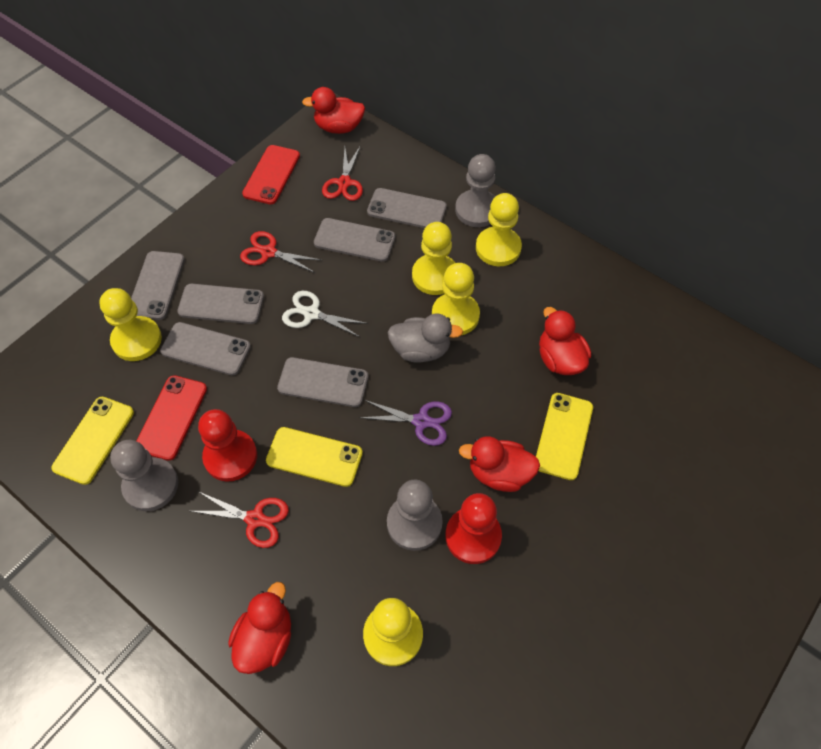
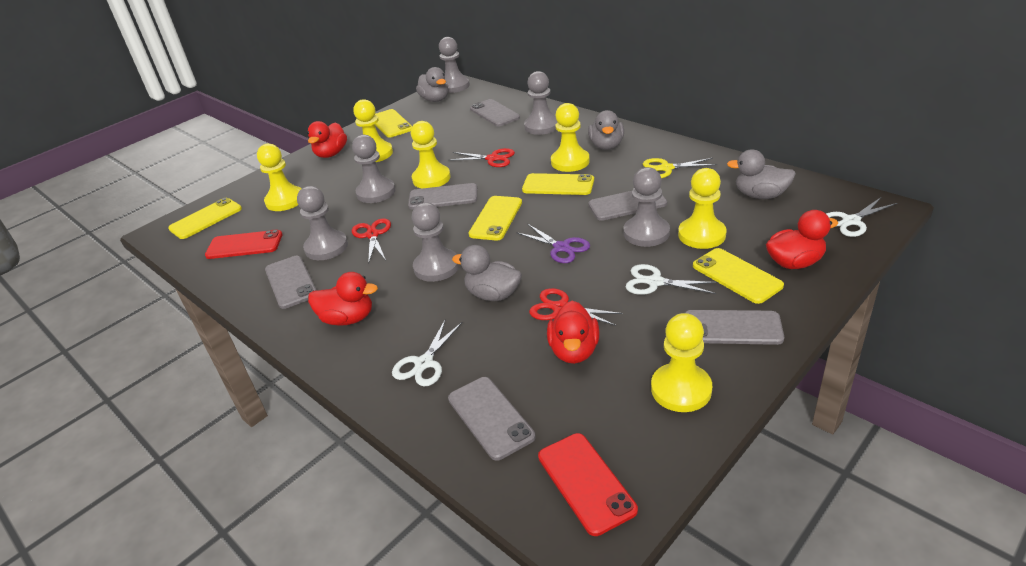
grey duck: 1 -> 4
grey pawn: 3 -> 6
red pawn: 2 -> 0
white scissors: 1 -> 3
yellow pawn: 5 -> 6
yellow phone: 3 -> 5
yellow scissors: 0 -> 1

